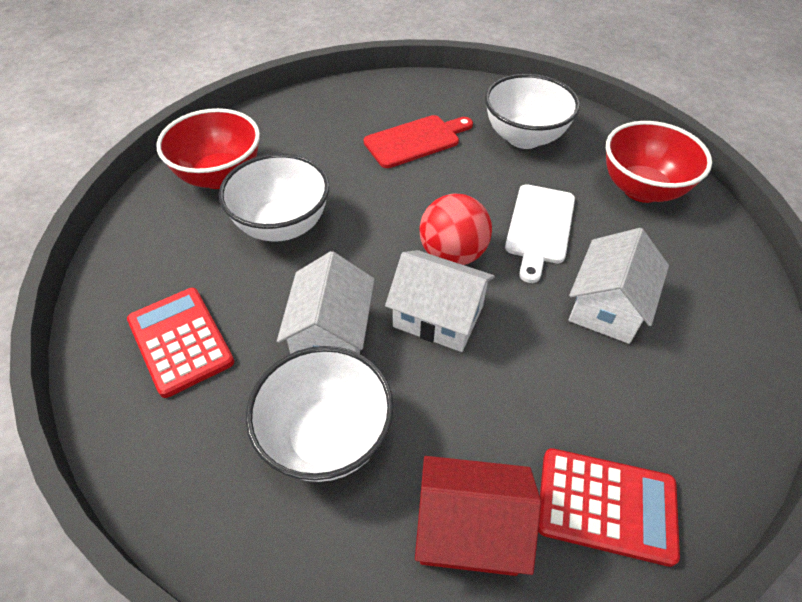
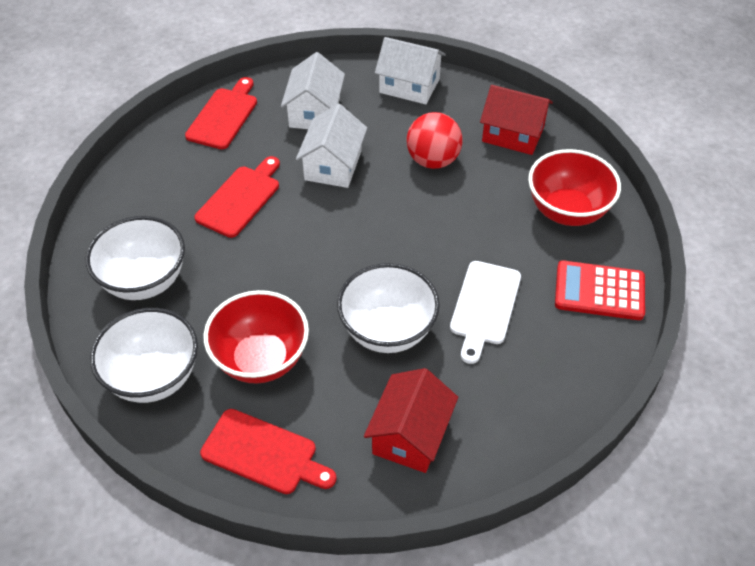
red calculator: 2 -> 1
red cutting board: 1 -> 3
red house: 1 -> 2

